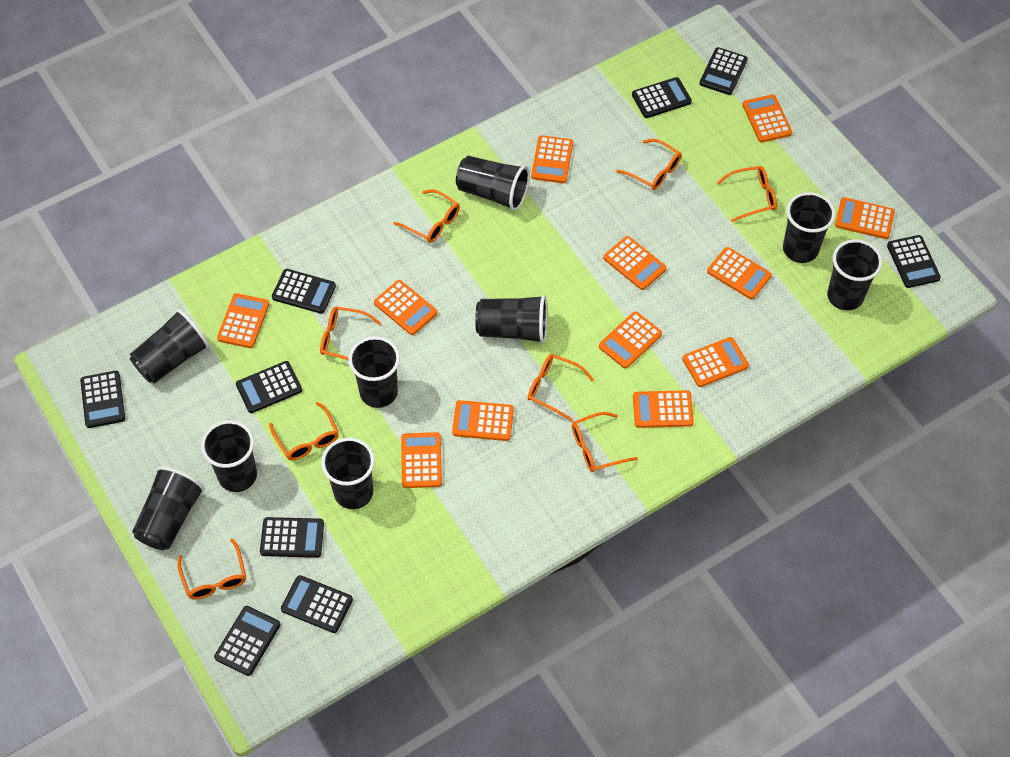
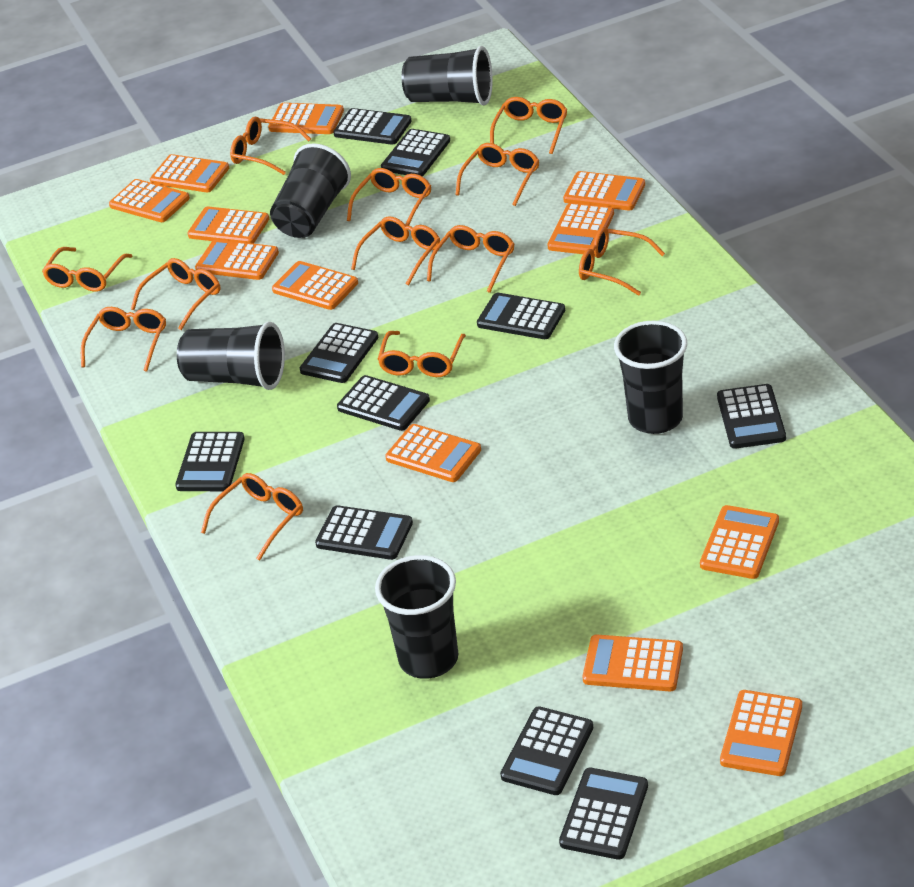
black calculator: 9 -> 10
black cup: 9 -> 5
orange glasses: 8 -> 12

